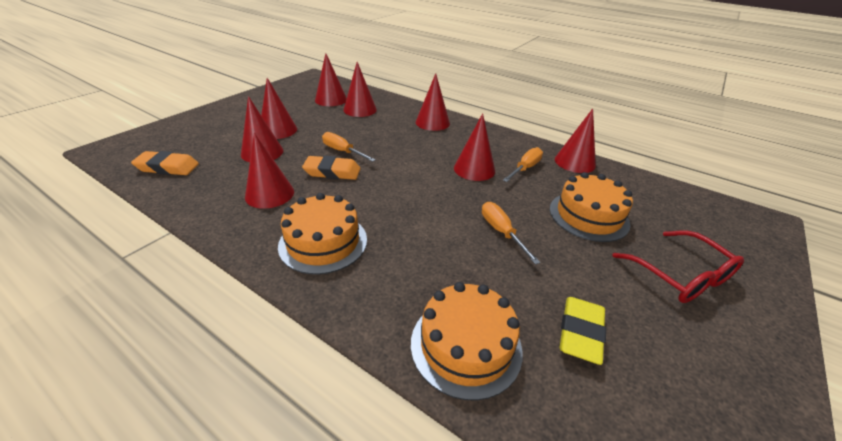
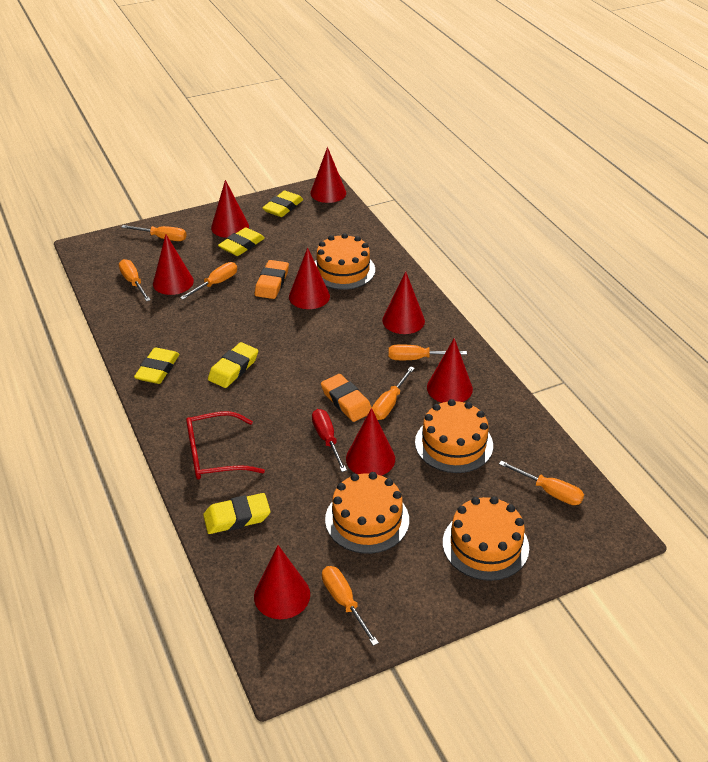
orange cake: 3 -> 4
orange screwdriver: 3 -> 7
red screwdriver: 0 -> 1
yellow eraser: 1 -> 5

